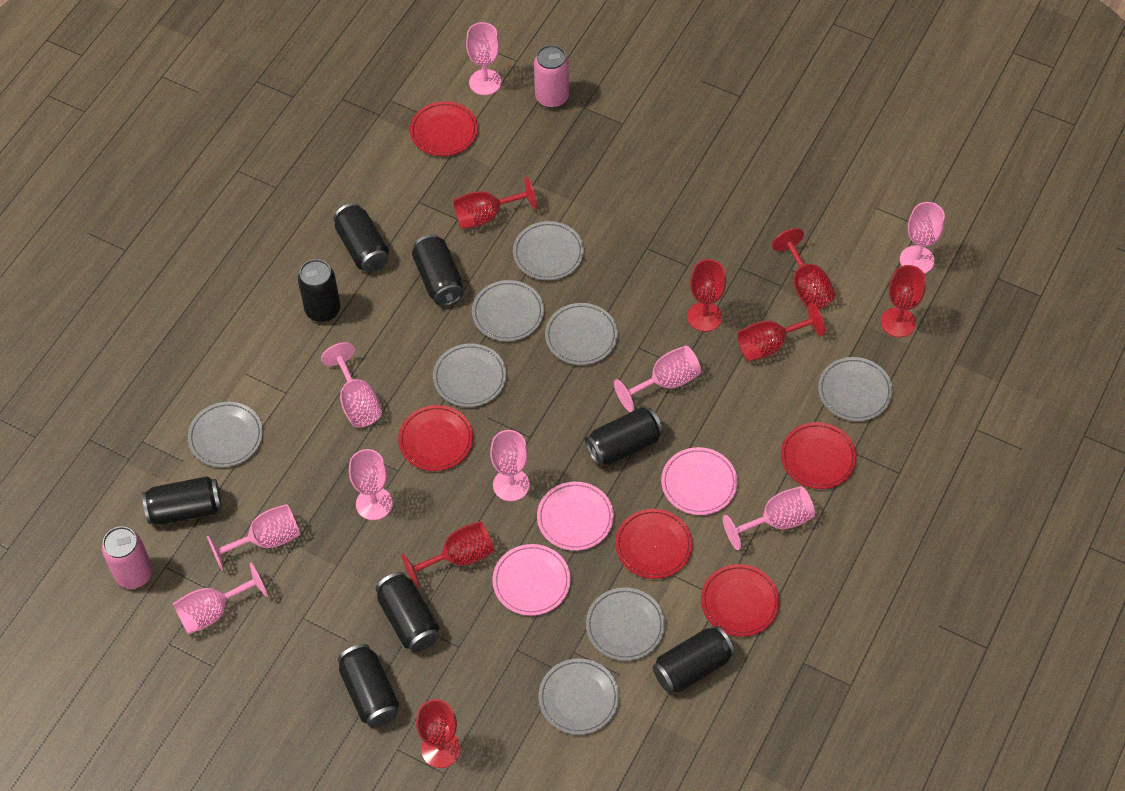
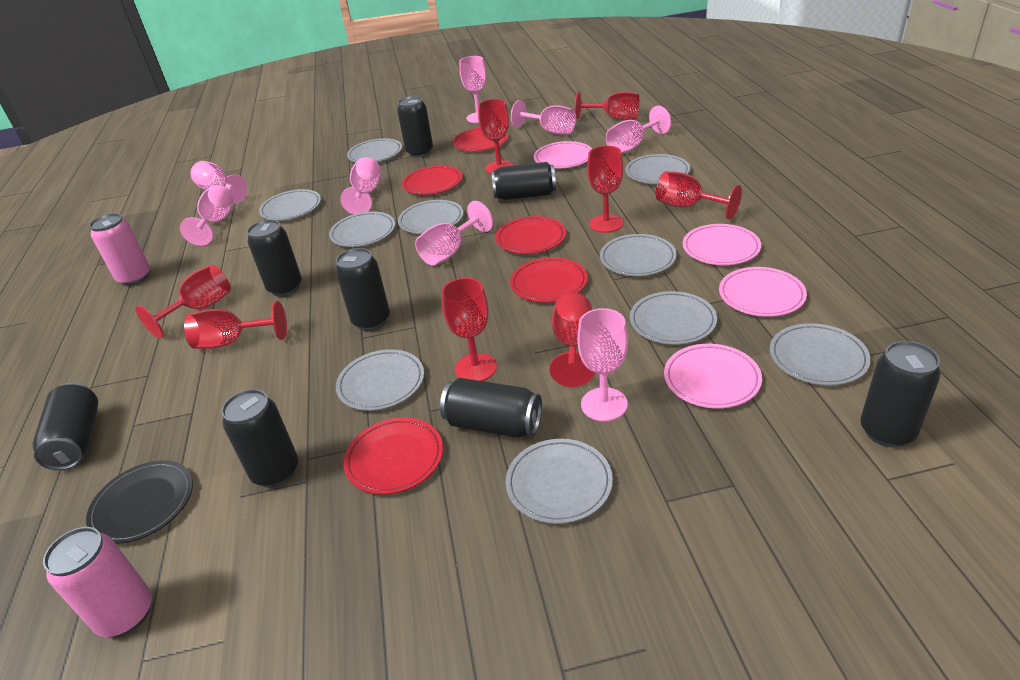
black plate: 0 -> 1
grey plate: 8 -> 10
pink goblet: 9 -> 8
pink plate: 3 -> 4
red goblet: 7 -> 8

